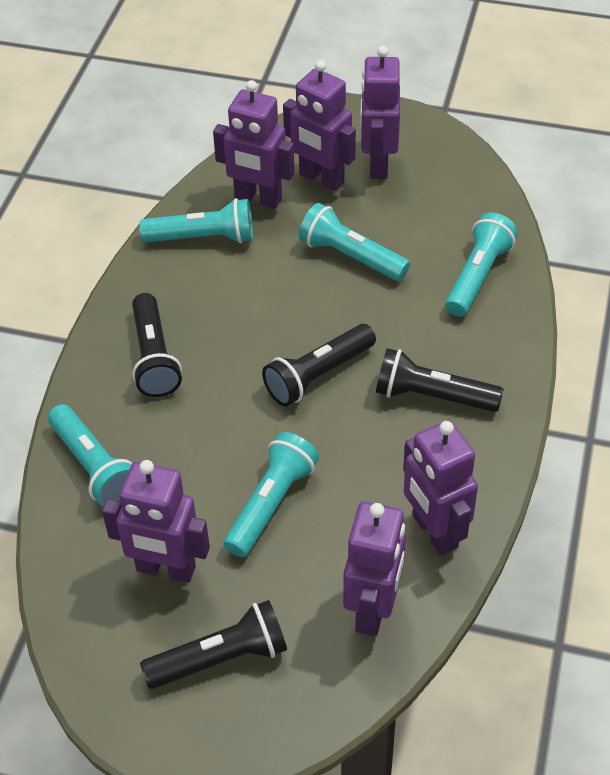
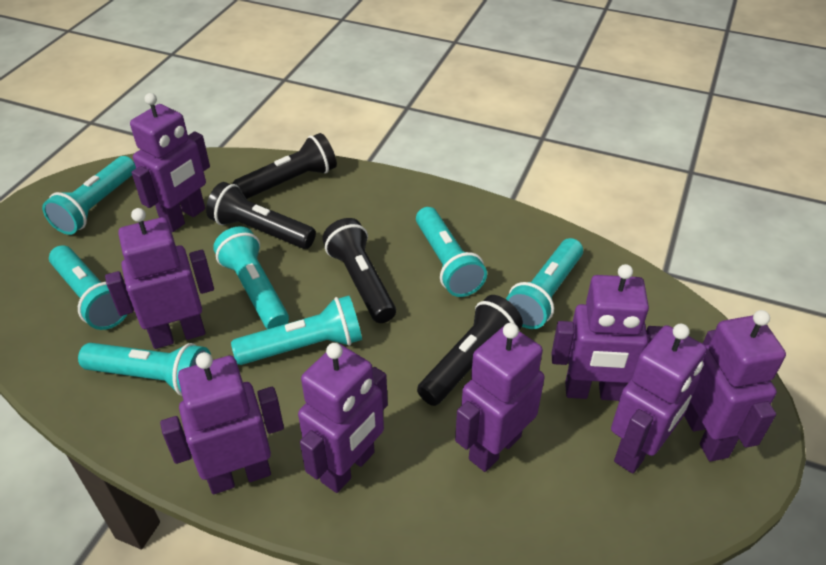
purple robot: 6 -> 8
turquoise flashlight: 5 -> 7

